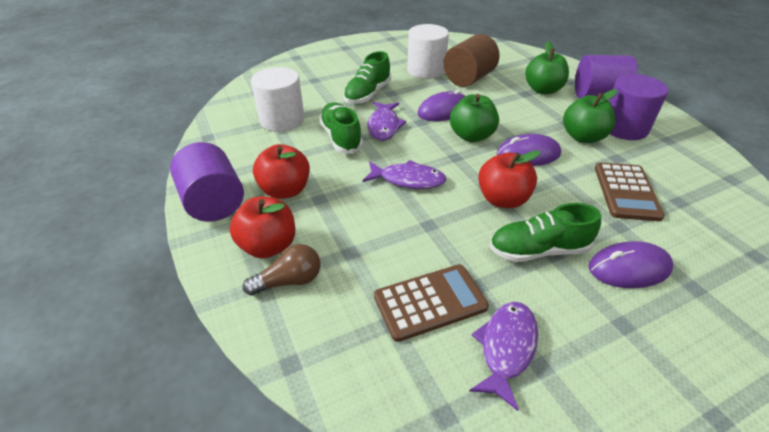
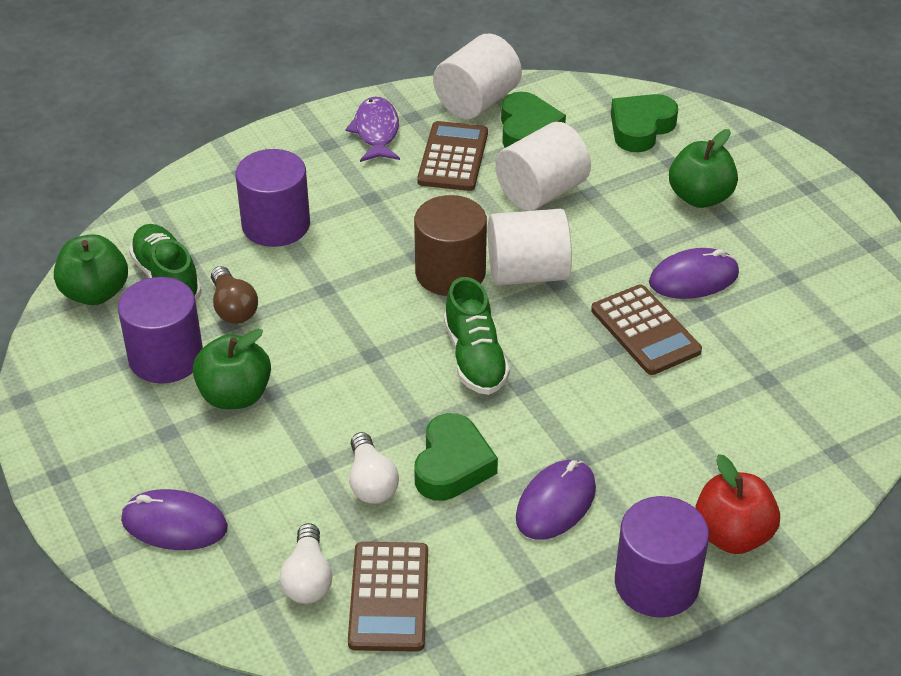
brown calculator: 2 -> 3
green heart: 0 -> 3
green shoe: 3 -> 2
purple fish: 3 -> 1
red apple: 3 -> 1
white cylinder: 2 -> 3
white light bulb: 0 -> 2

